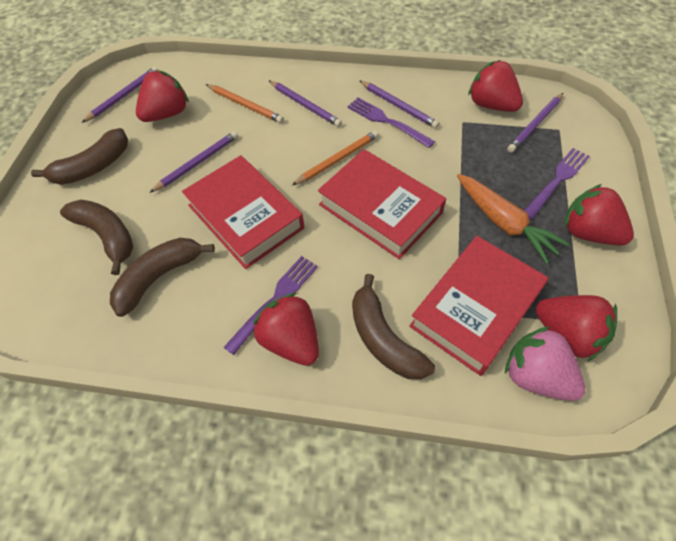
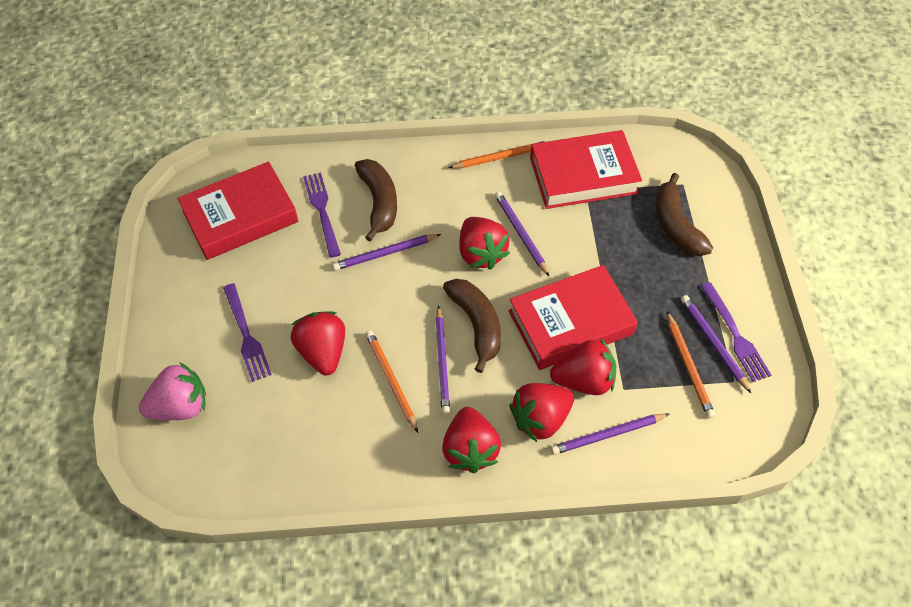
brown banana: 4 -> 3
orange carrot: 1 -> 0
orange pencil: 2 -> 3

